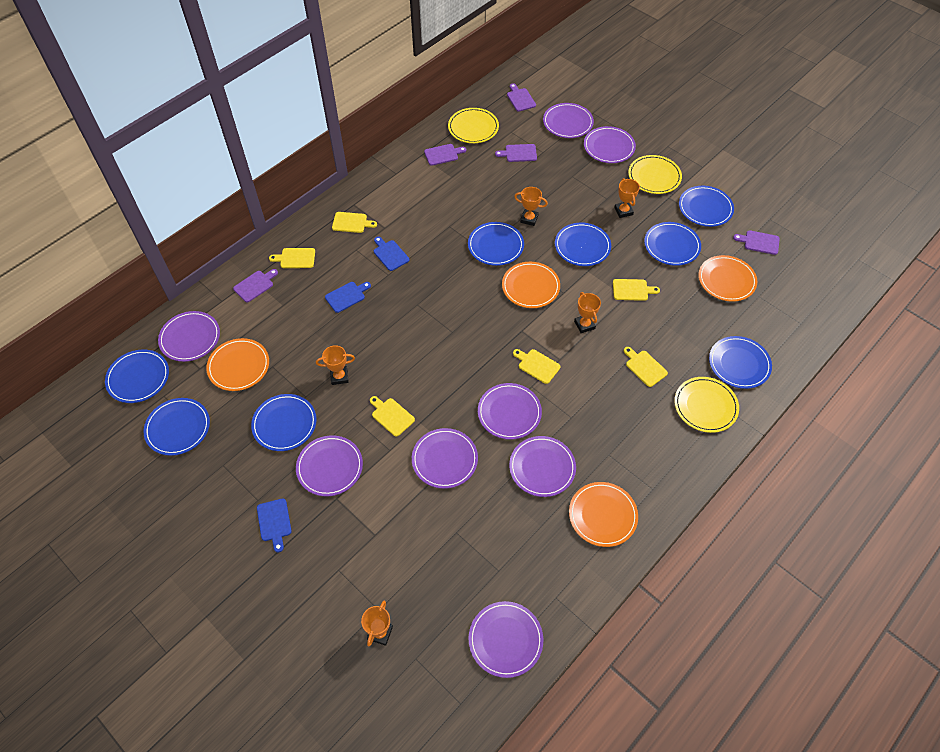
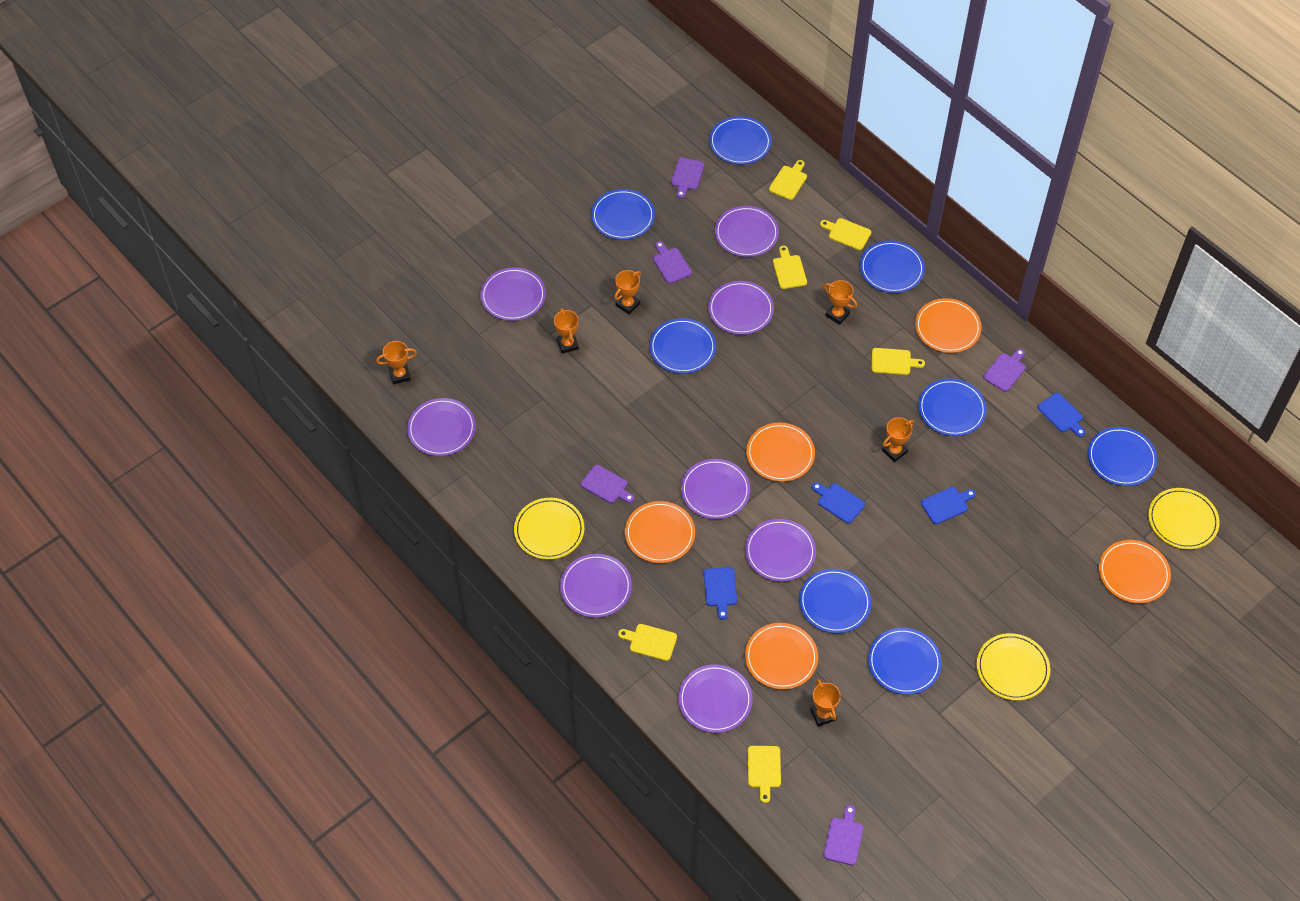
blue cutting board: 3 -> 4
orange plate: 4 -> 5
orange trophy: 5 -> 6

